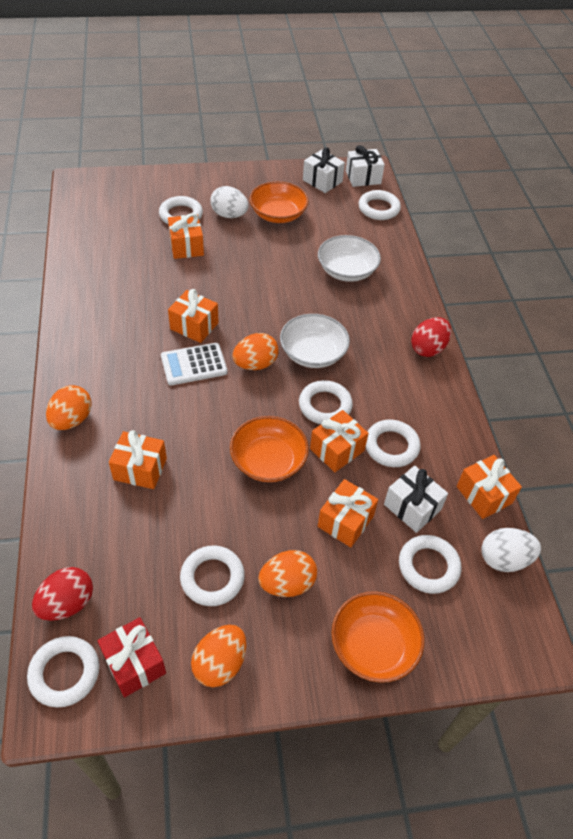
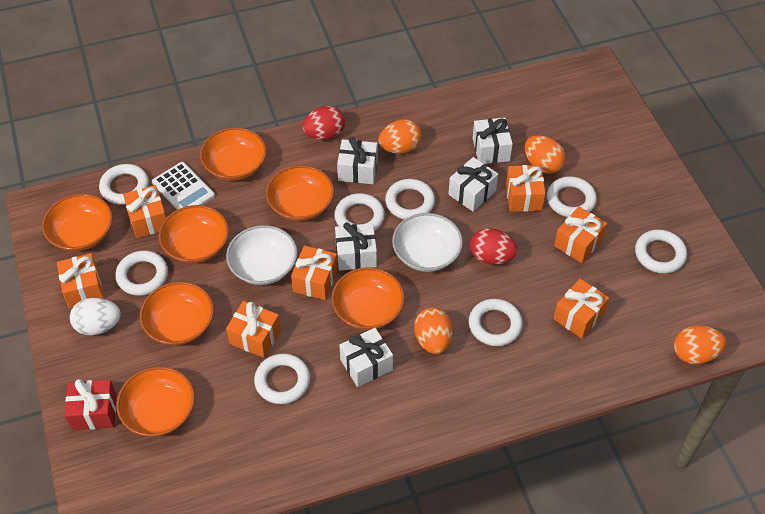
orange bowl: 3 -> 7
orange gift: 6 -> 7
white egg: 2 -> 1
white gift: 3 -> 5
white ring: 7 -> 8

